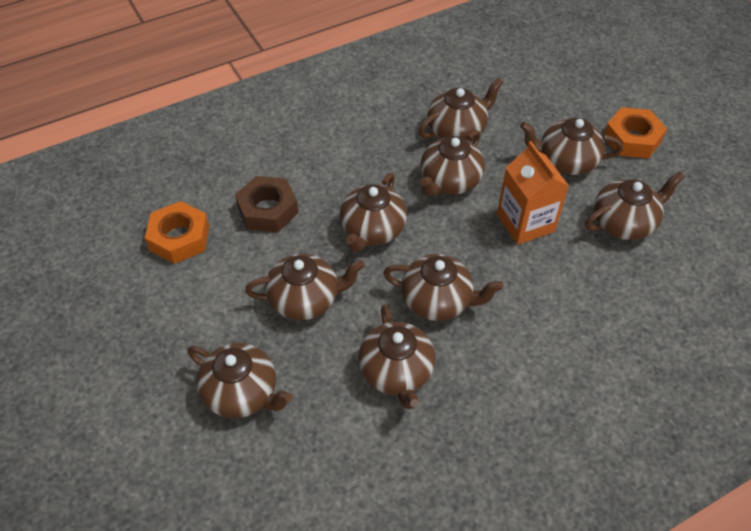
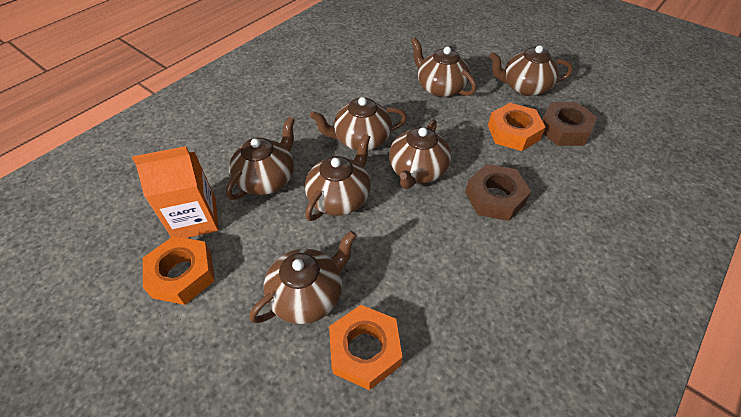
brown nut: 1 -> 2
brown teapot: 9 -> 7
orange nut: 2 -> 3

